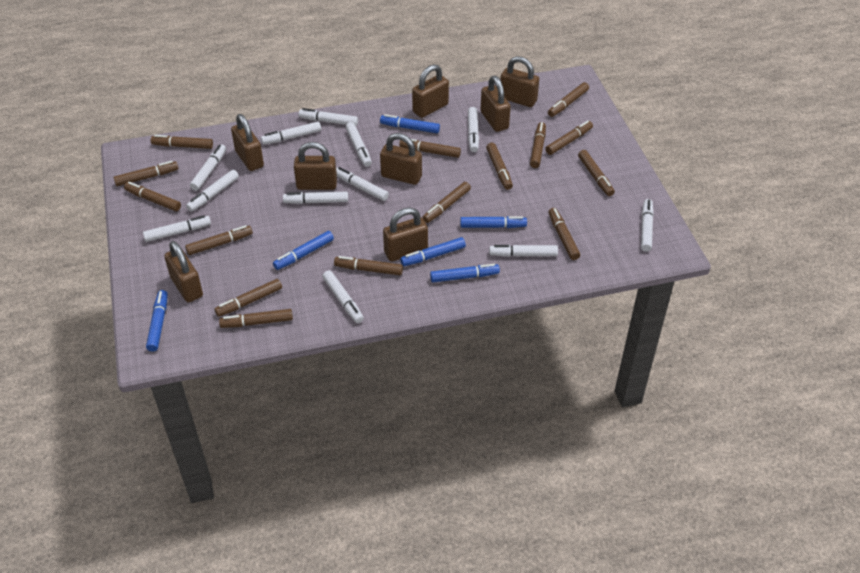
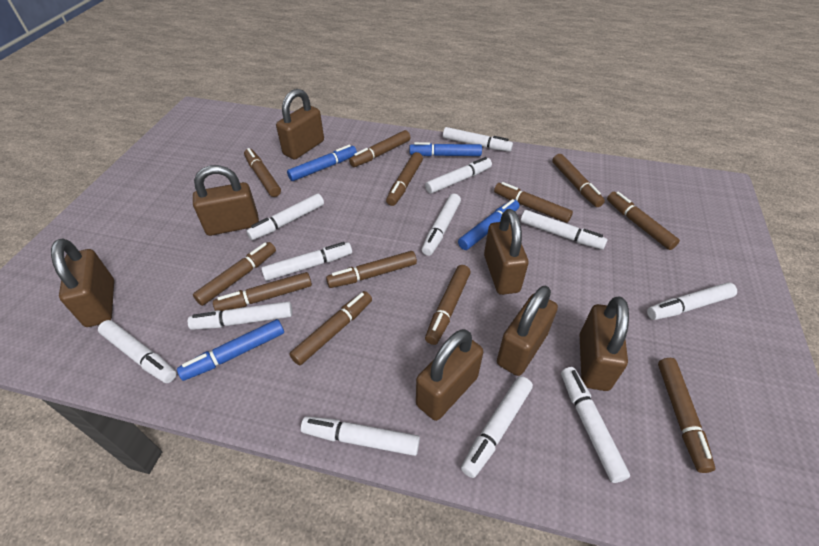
blue marker: 6 -> 4
brown marker: 15 -> 12
brown padlock: 8 -> 7

